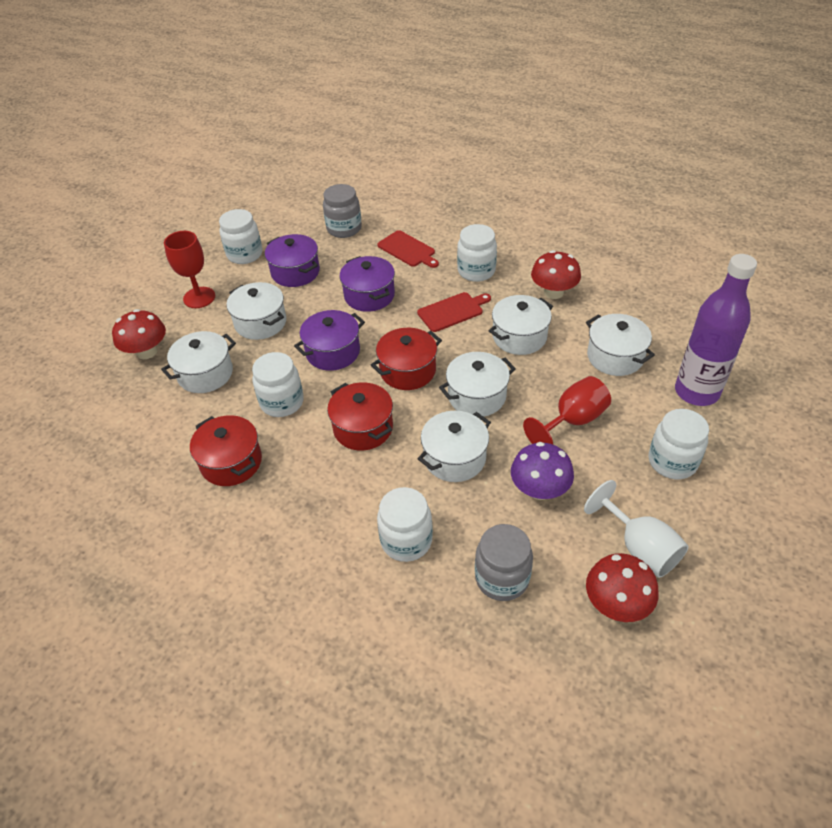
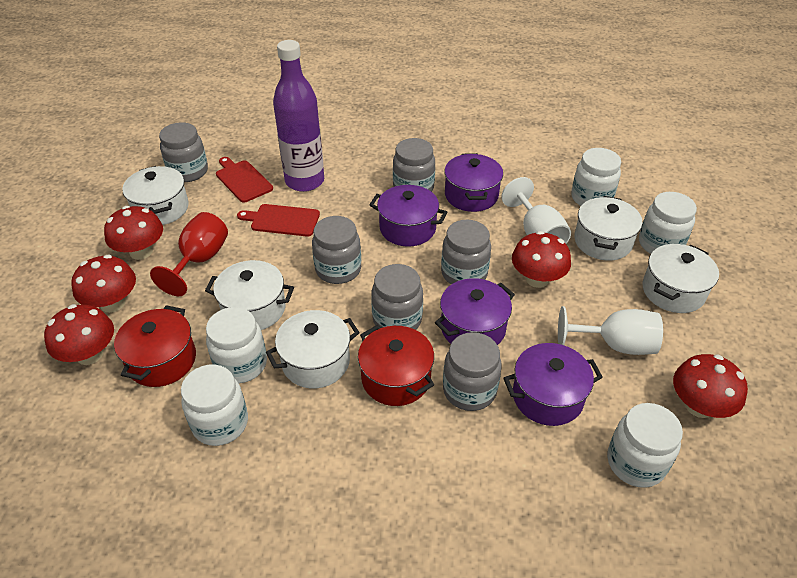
grey jar: 2 -> 6
purple mushroom: 1 -> 0
purple pot: 3 -> 4
red goblet: 2 -> 1
red mushroom: 3 -> 5
red pot: 3 -> 2
white goblet: 1 -> 2
white pot: 6 -> 5

